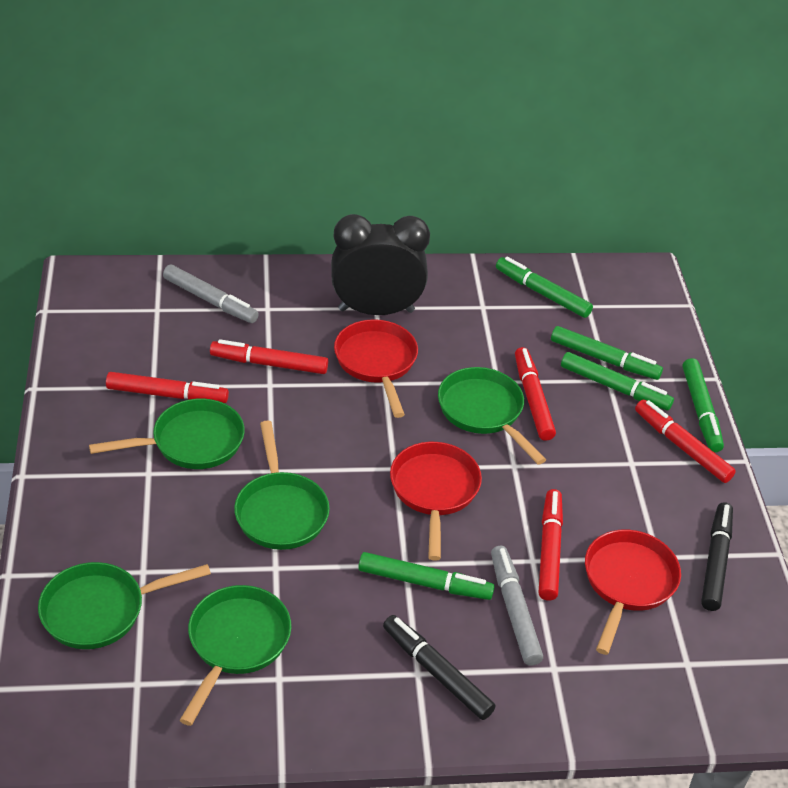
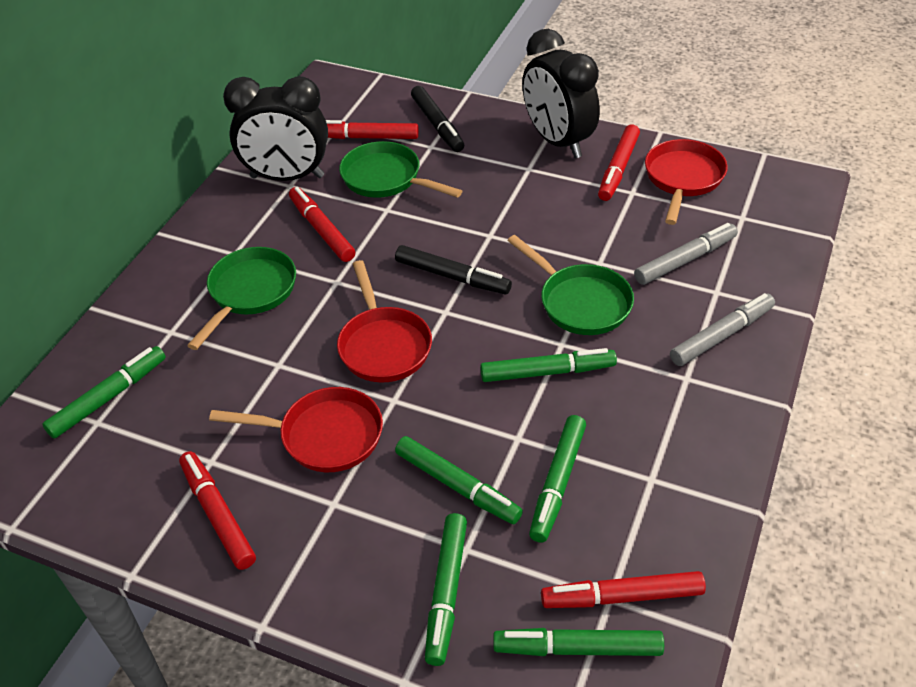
black clock: 1 -> 2
green marker: 5 -> 6
green pan: 5 -> 3

